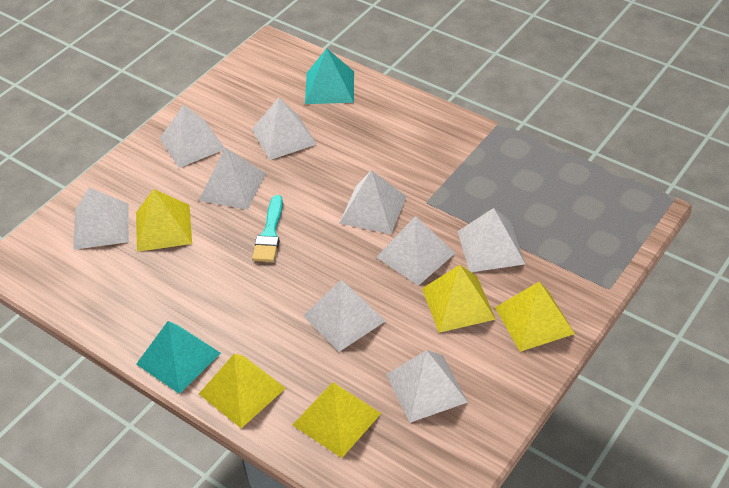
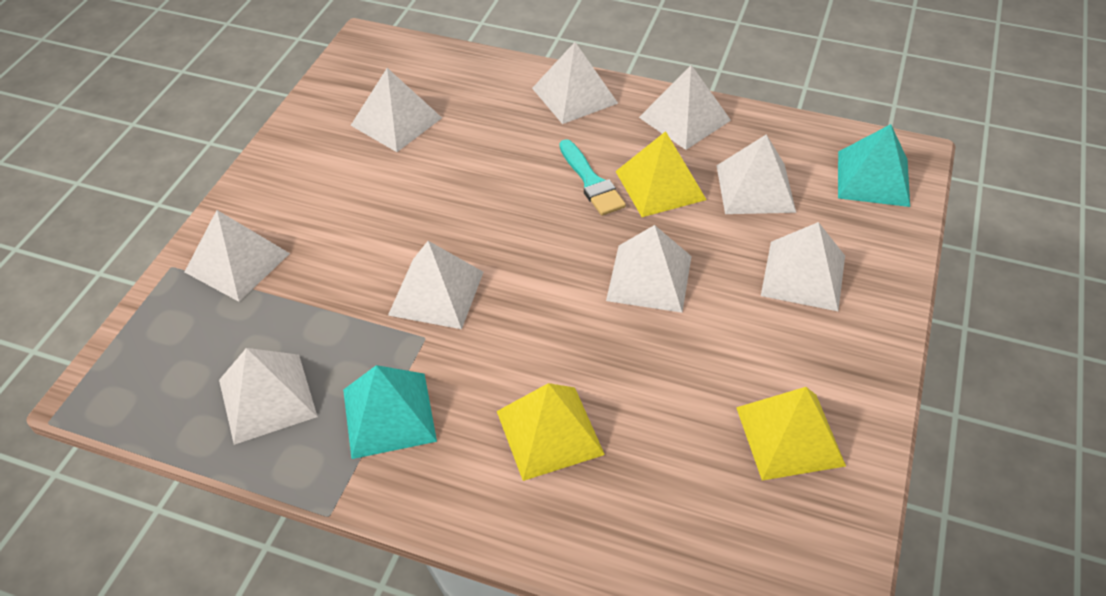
yellow pyramid: 5 -> 3

